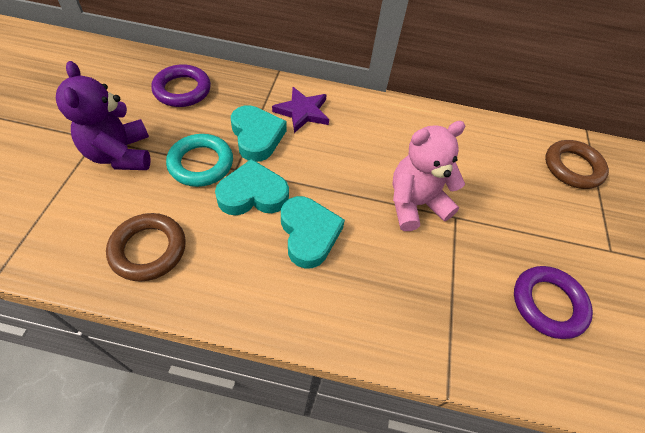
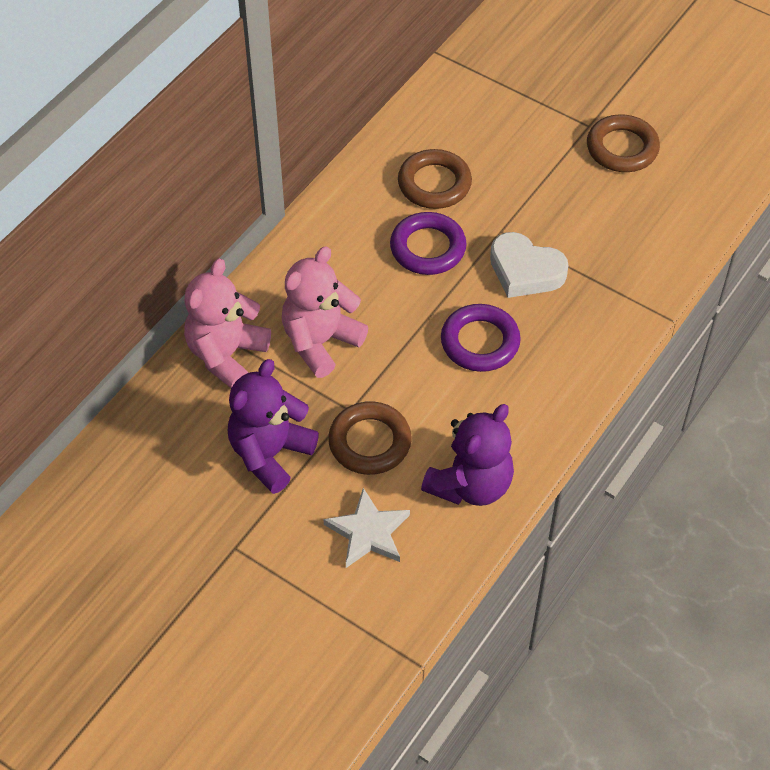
brown ring: 2 -> 3
pink teddy bear: 1 -> 2
purple star: 1 -> 0
purple teddy bear: 1 -> 2
turquoise heart: 3 -> 0
turquoise ring: 1 -> 0
white heart: 0 -> 1
white star: 0 -> 1

